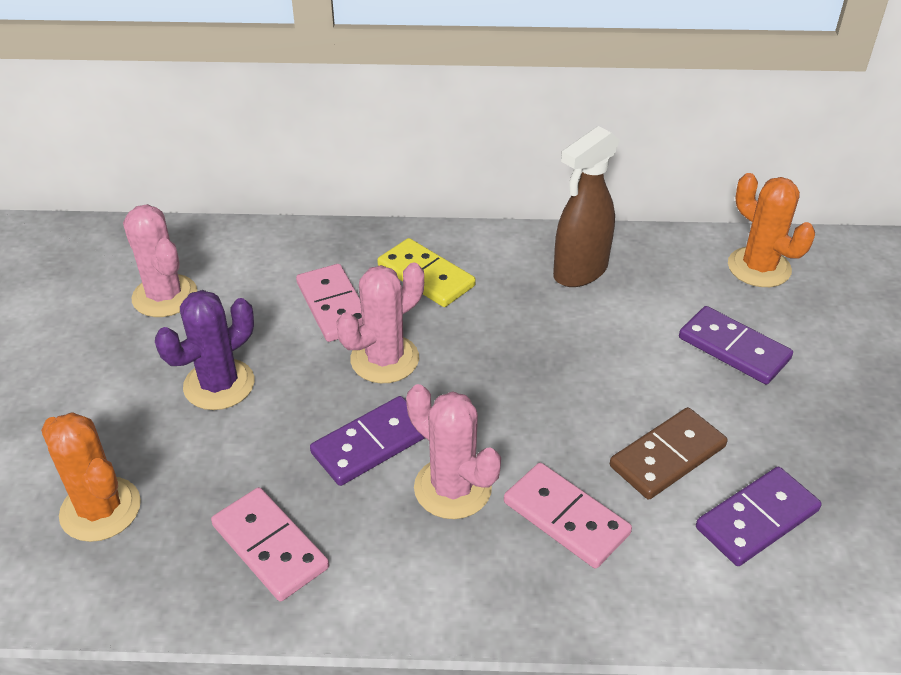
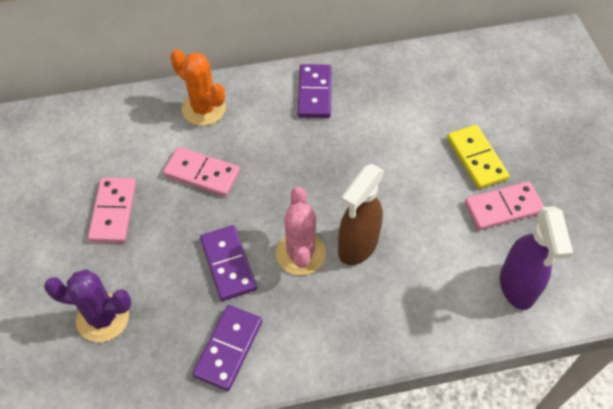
brown domino: 1 -> 0
orange cactus: 2 -> 1
pink cactus: 3 -> 1
purple spray bottle: 0 -> 1

